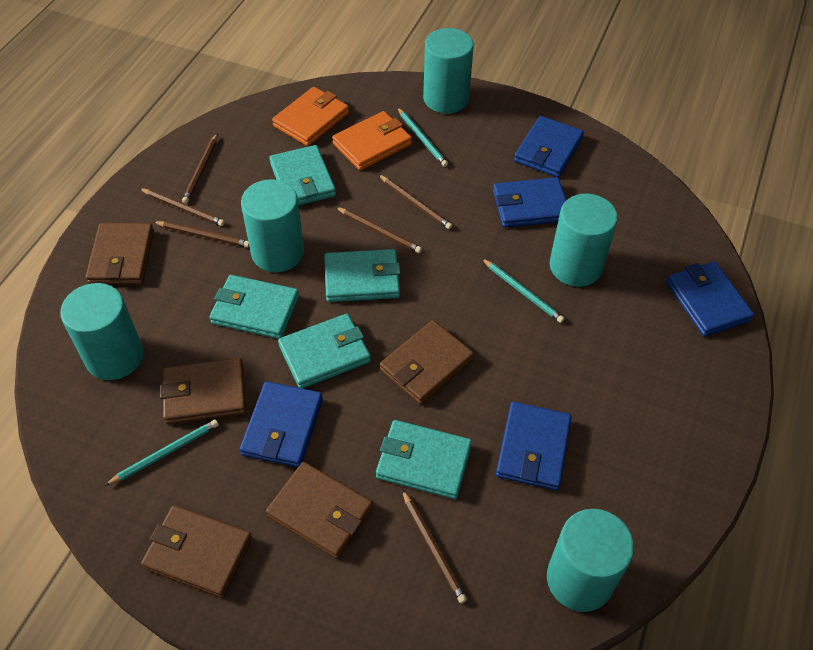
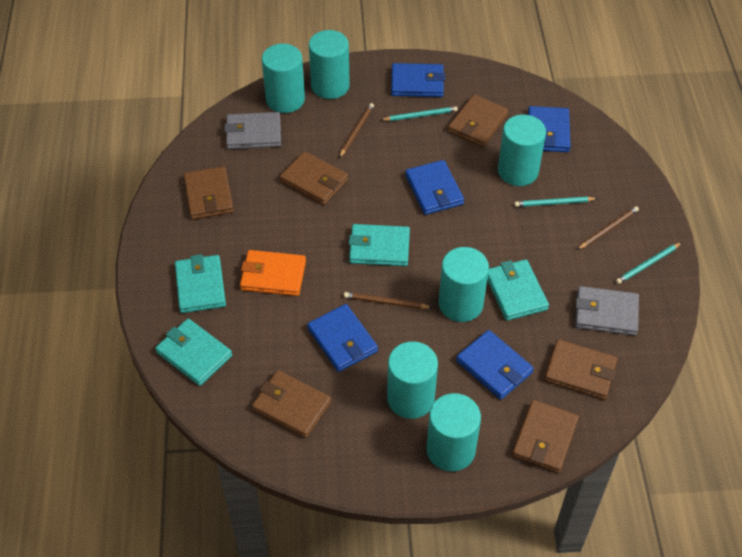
brown pencil: 6 -> 3
brown wallet: 5 -> 6
grey wallet: 0 -> 2
orange wallet: 2 -> 1
turquoise cylinder: 5 -> 6
turquoise wallet: 5 -> 4

